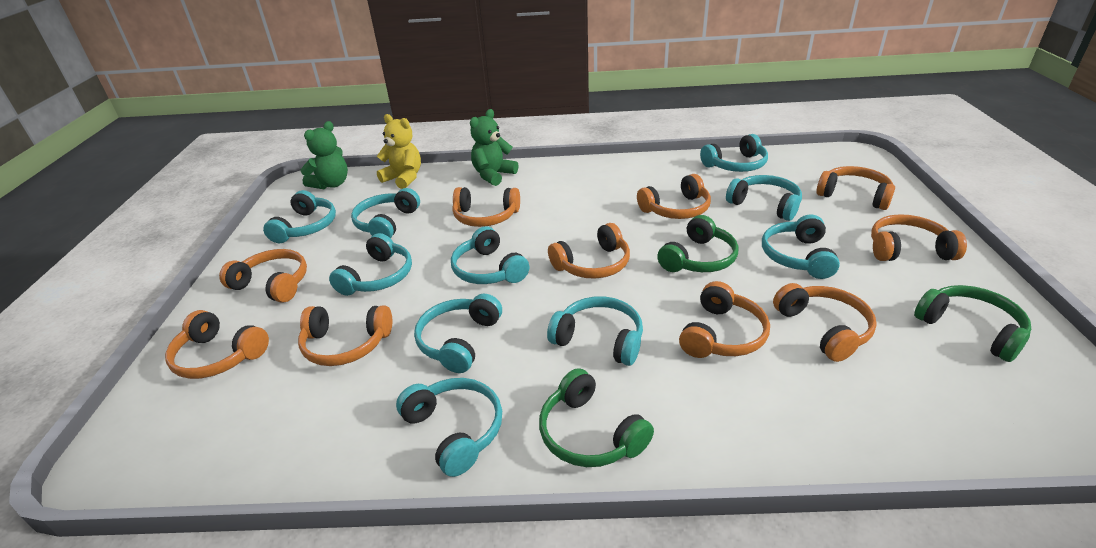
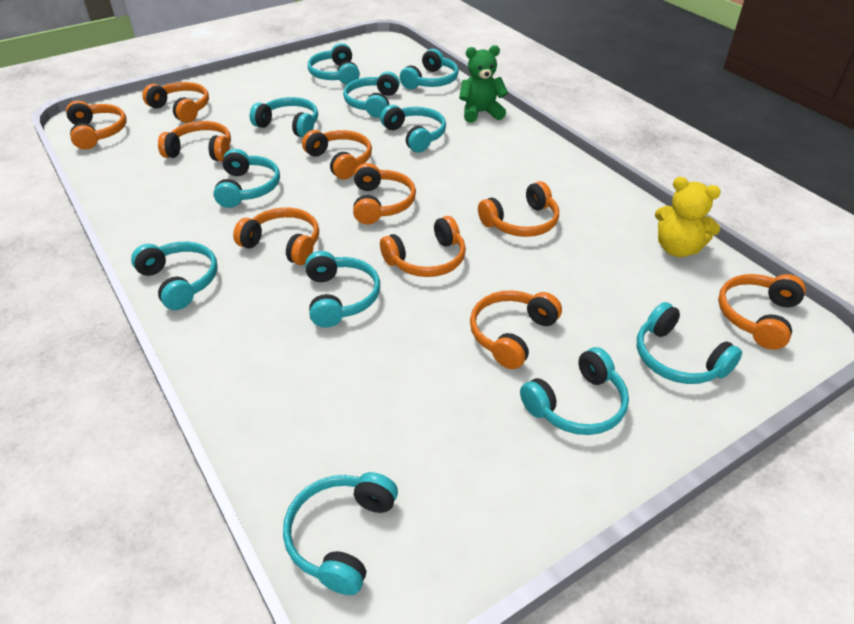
green headphones: 3 -> 0
green teddy bear: 2 -> 1
turquoise headphones: 10 -> 11

